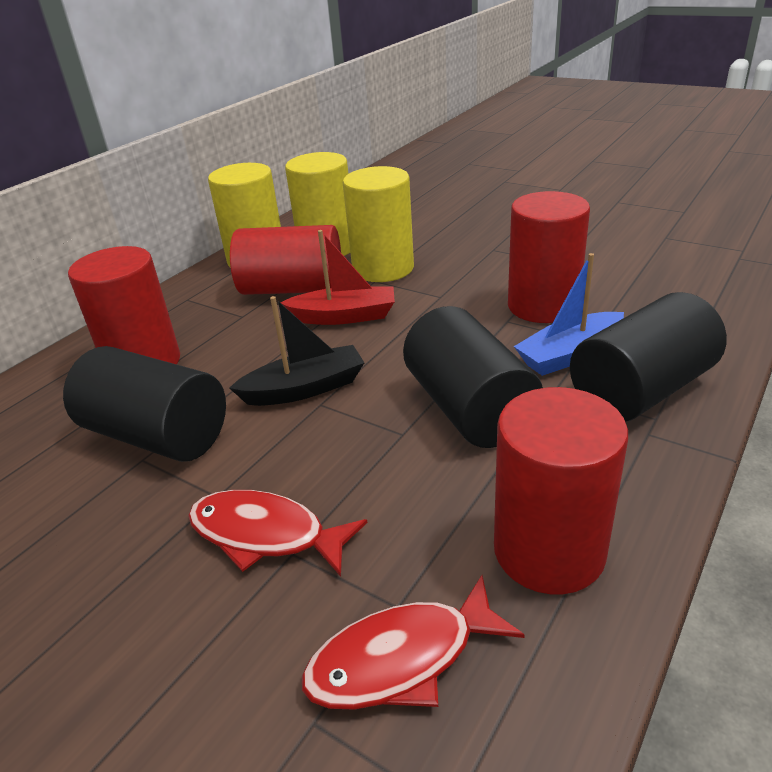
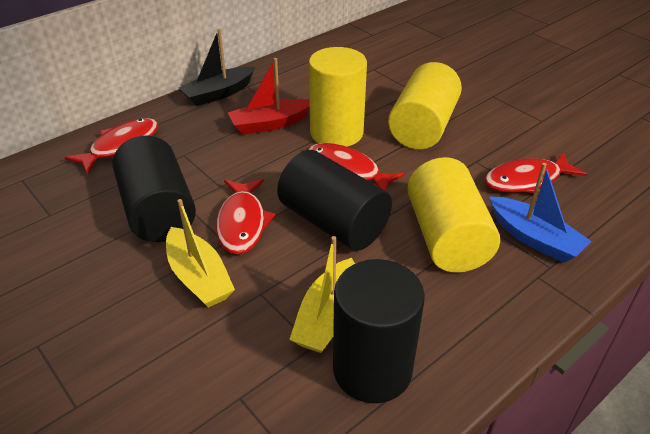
red cylinder: 4 -> 0
red fish: 2 -> 4
yellow boat: 0 -> 2

